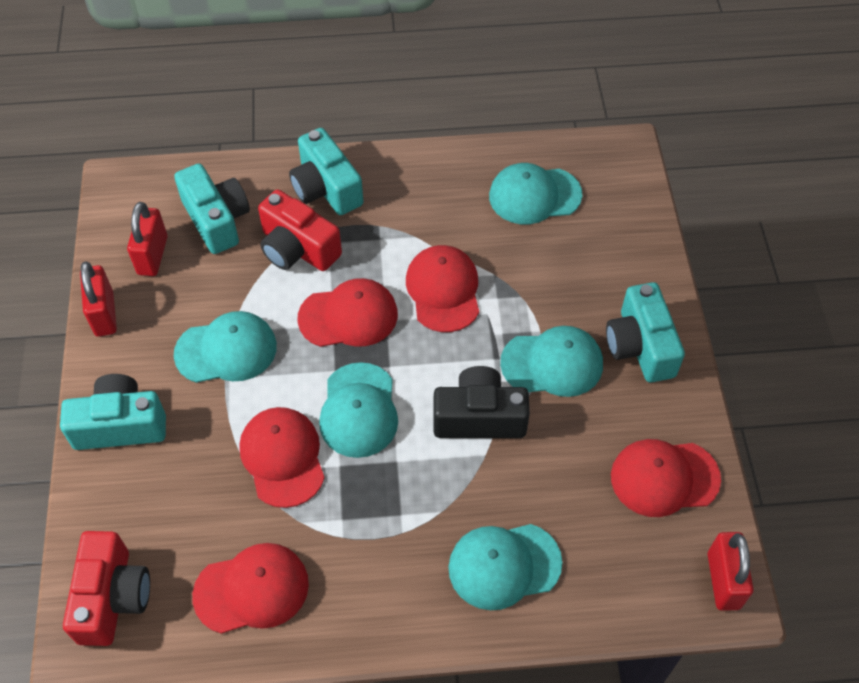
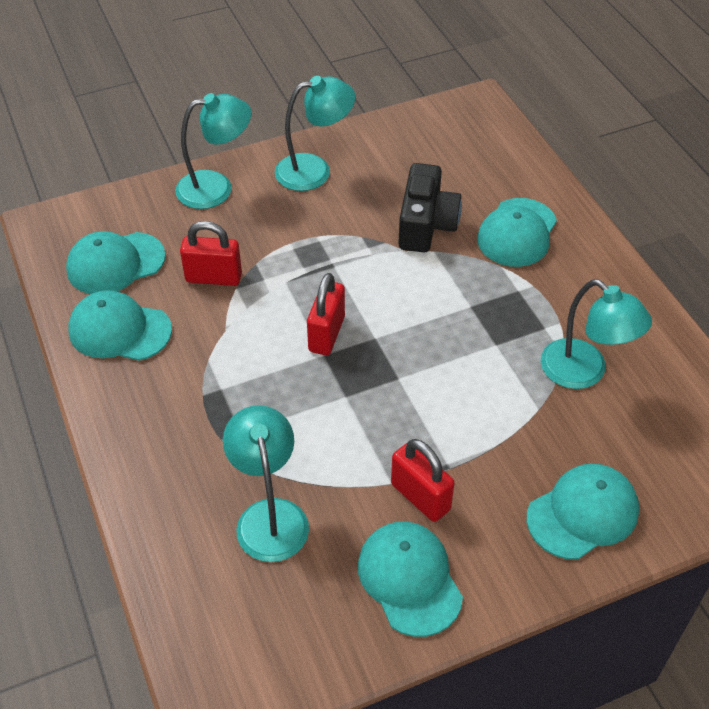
red camera: 2 -> 0
red cap: 5 -> 0
turquoise camera: 4 -> 0
turquoise lamp: 0 -> 4

